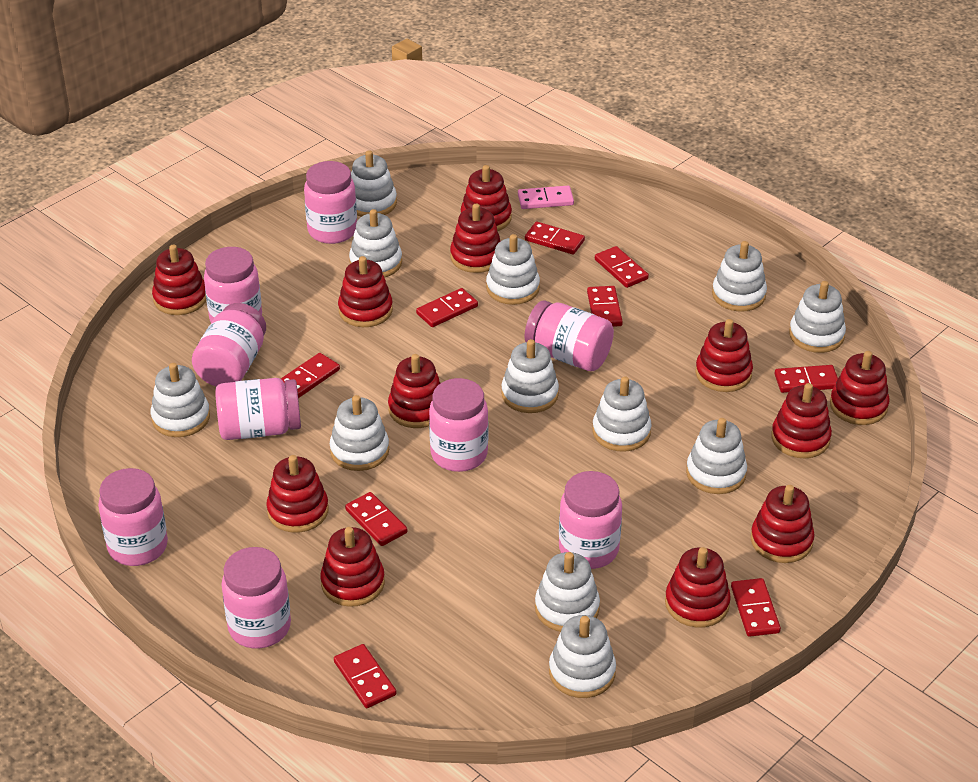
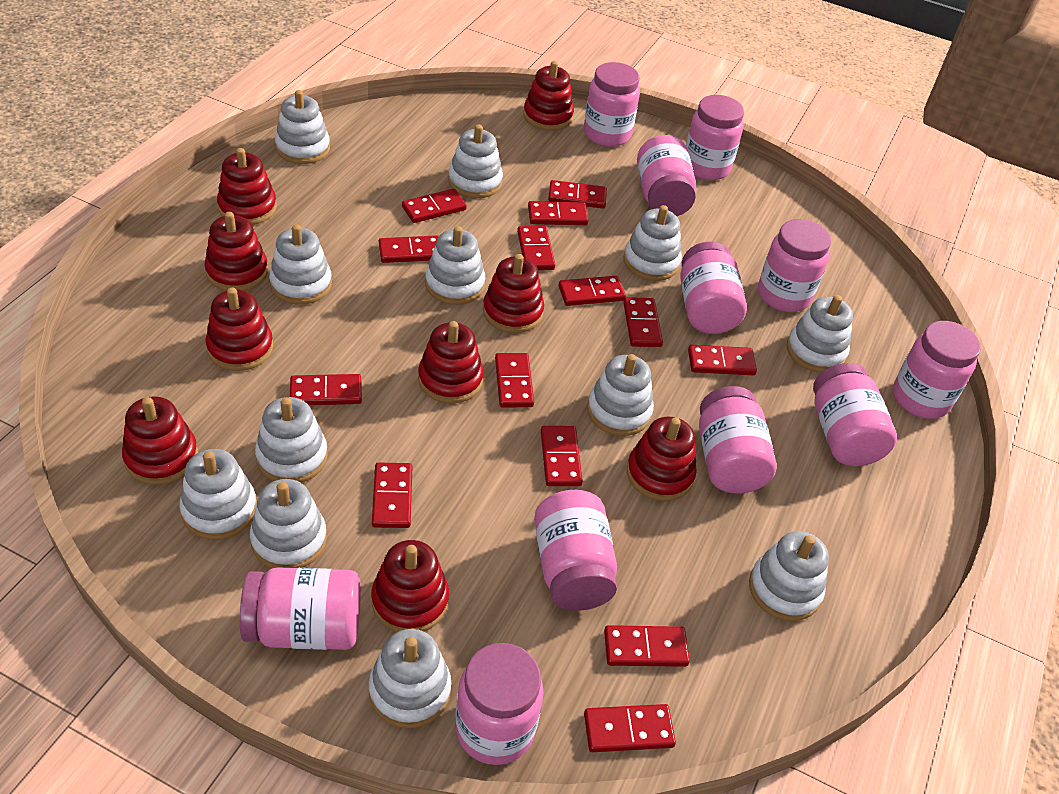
pink domino: 1 -> 0
pink jar: 9 -> 11
red domino: 9 -> 14
red stacking toy: 12 -> 9

